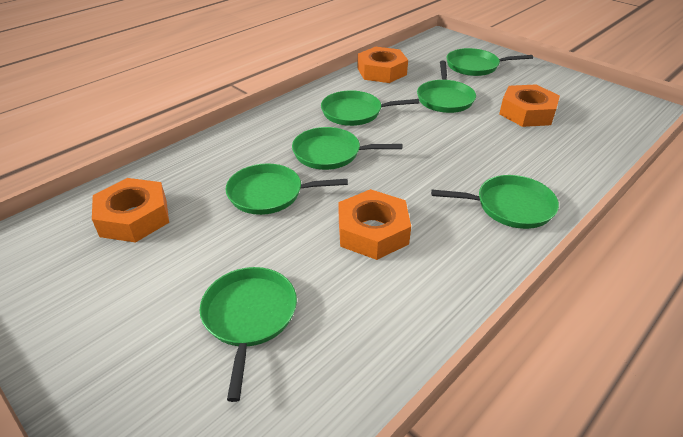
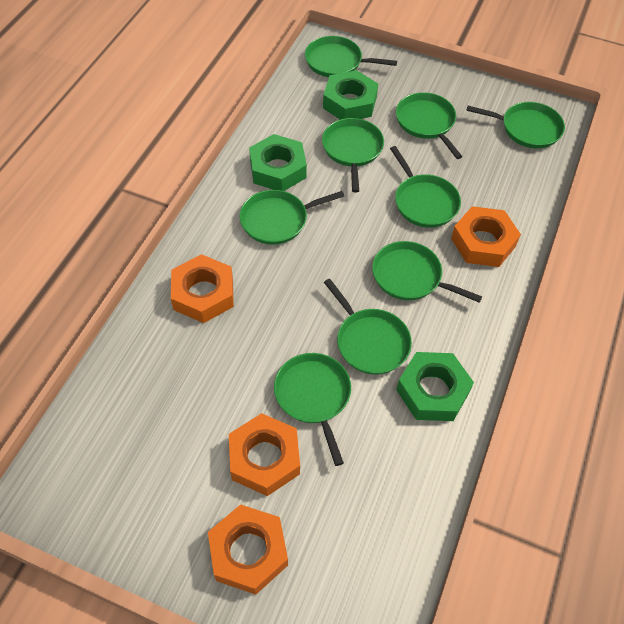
green nut: 0 -> 3
green pan: 7 -> 9

